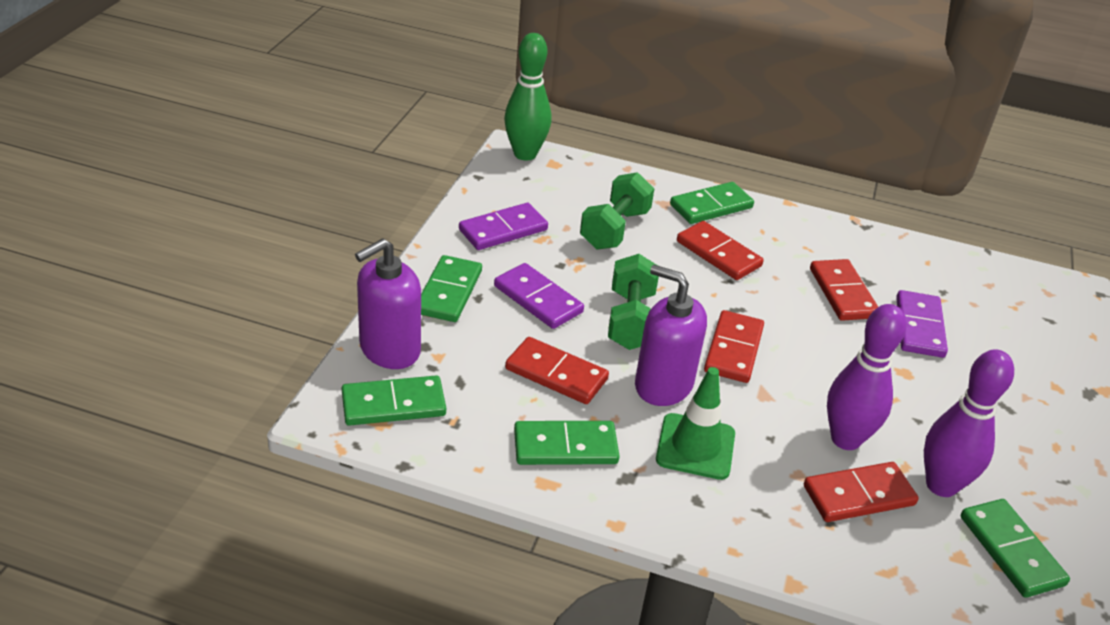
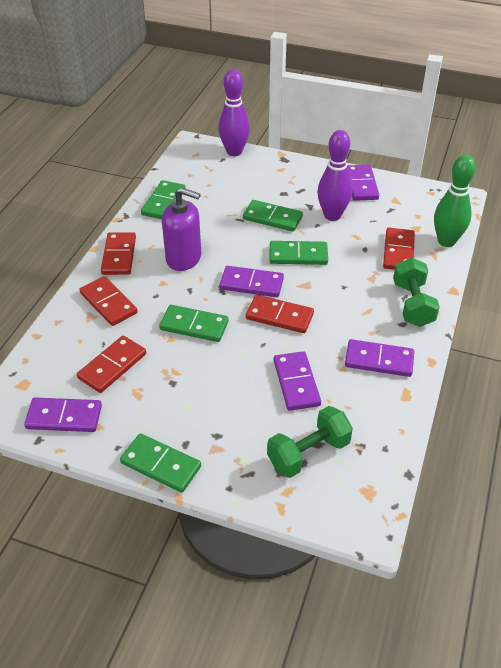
green traffic cone: 1 -> 0
purple domino: 3 -> 5
purple soap dispenser: 2 -> 1

